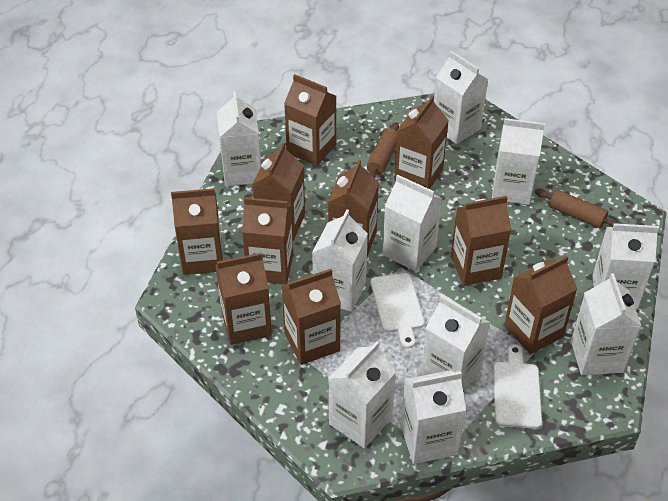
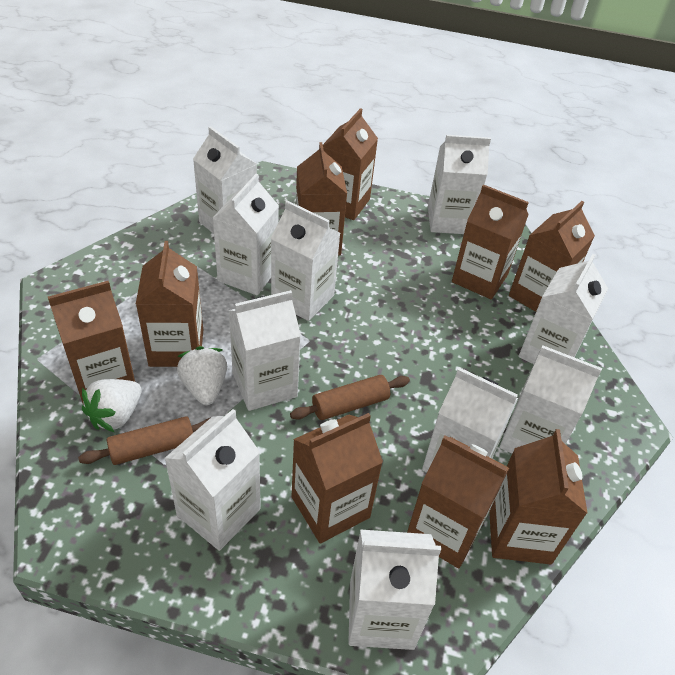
brown carton: 10 -> 9
white cutting board: 2 -> 0
white strawberry: 0 -> 2

